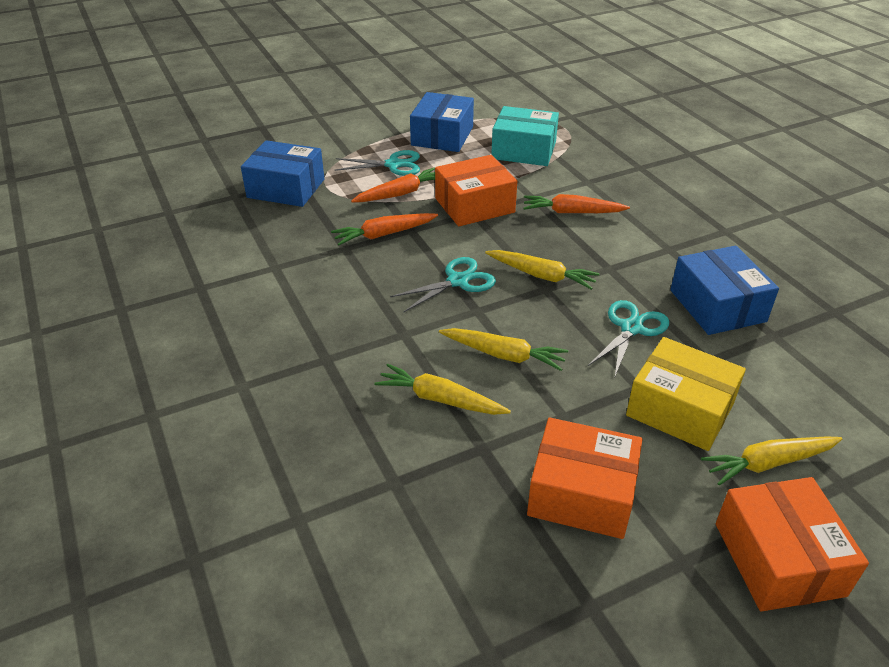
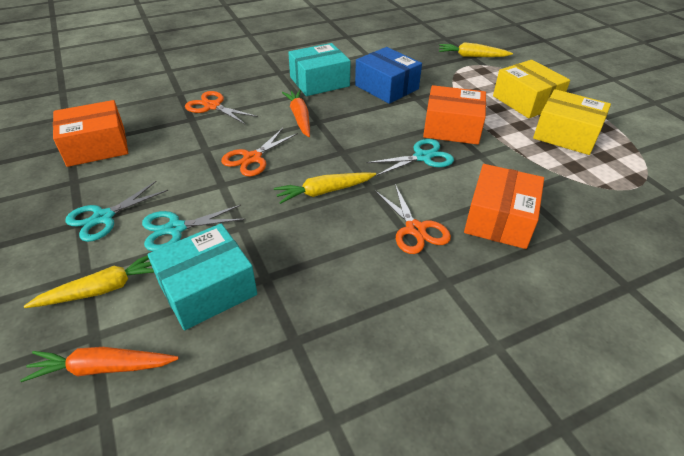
blue box: 3 -> 1
orange carrot: 3 -> 2
orange scissors: 0 -> 3
turquoise box: 1 -> 2
yellow box: 1 -> 2
yellow carrot: 4 -> 3

